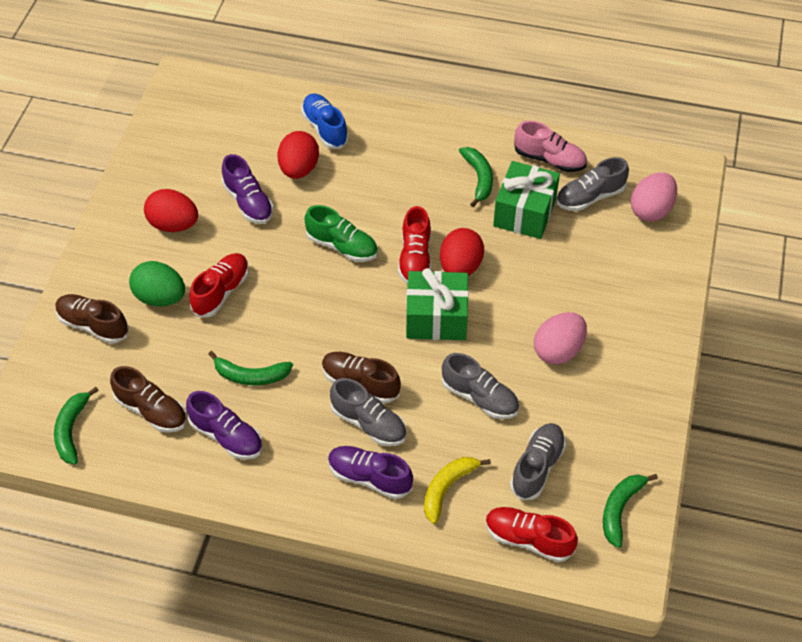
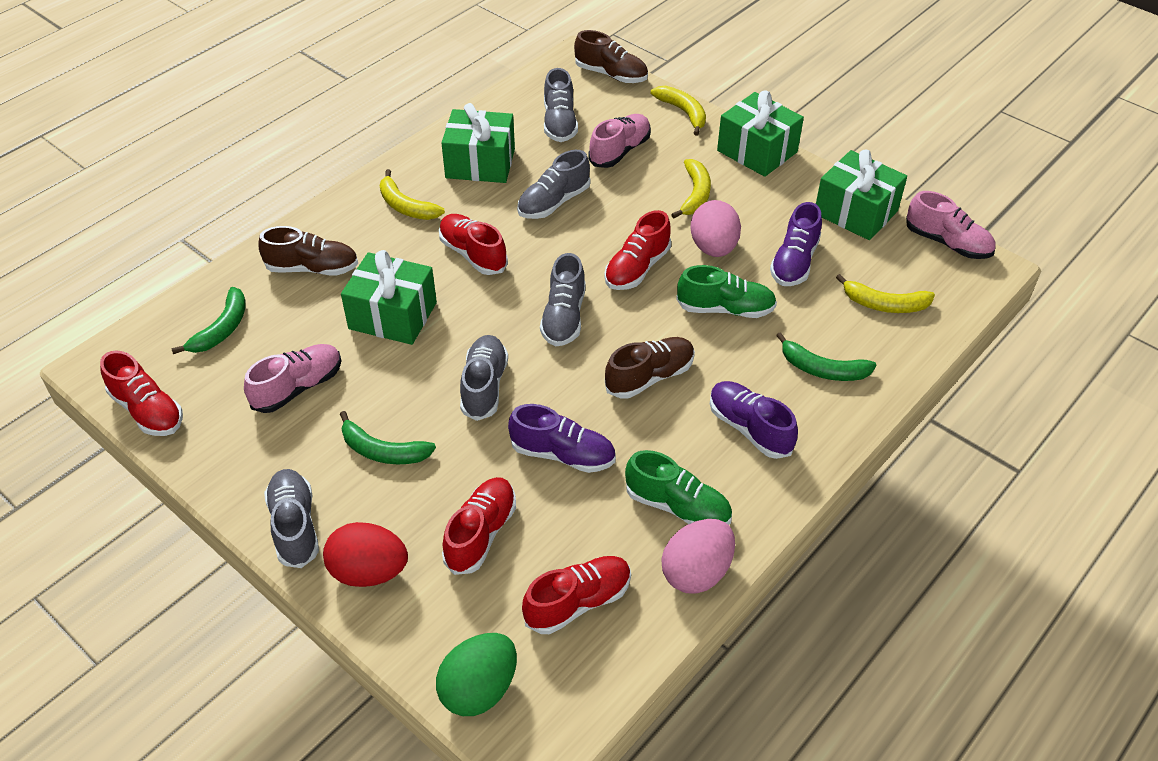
blue shoe: 1 -> 0
green banana: 4 -> 3
green gift: 2 -> 4
green shoe: 1 -> 2
grey shoe: 4 -> 5
pink shoe: 1 -> 3
red egg: 3 -> 1
red shoe: 3 -> 5
yellow banana: 1 -> 4

